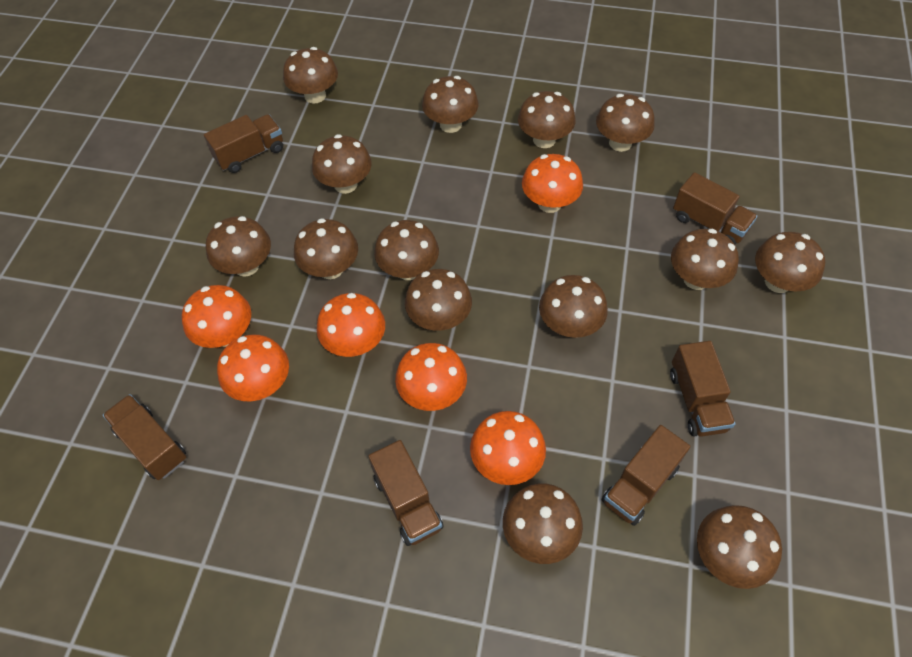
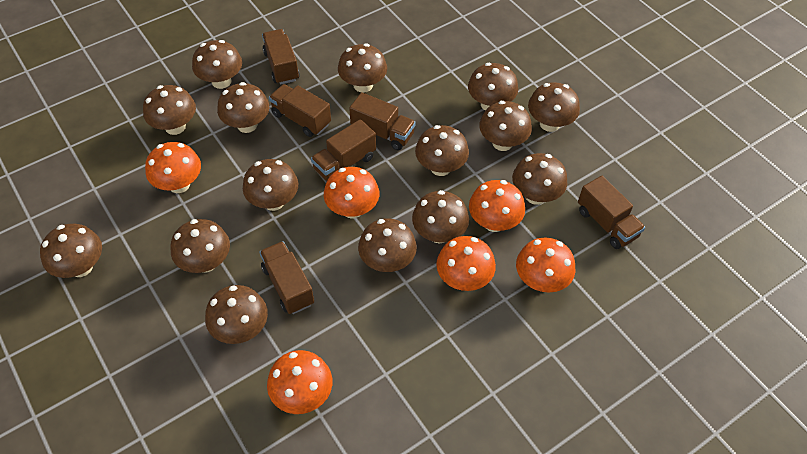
brown mushroom: 14 -> 15

